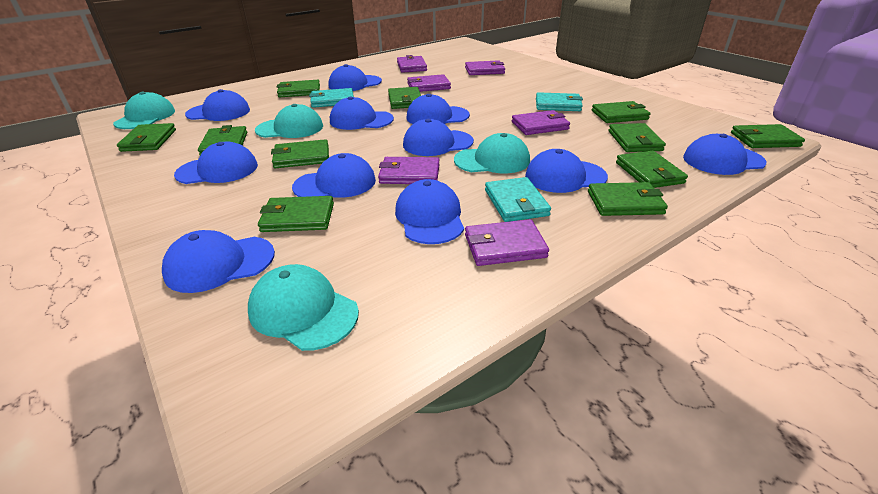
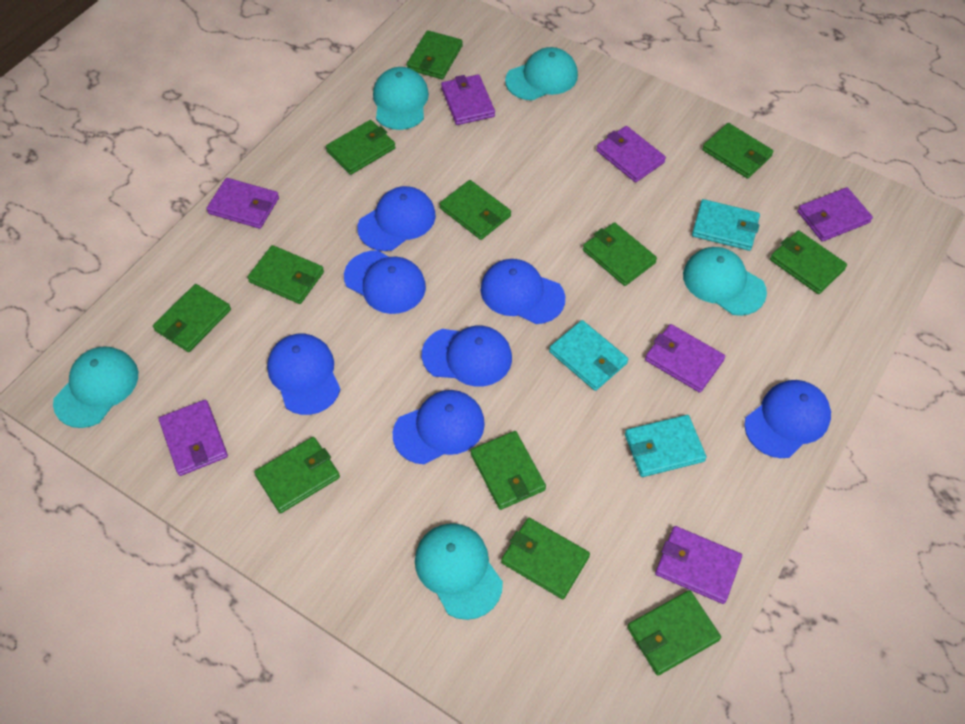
blue cap: 11 -> 7
green wallet: 11 -> 12
purple wallet: 6 -> 7
turquoise cap: 4 -> 5

